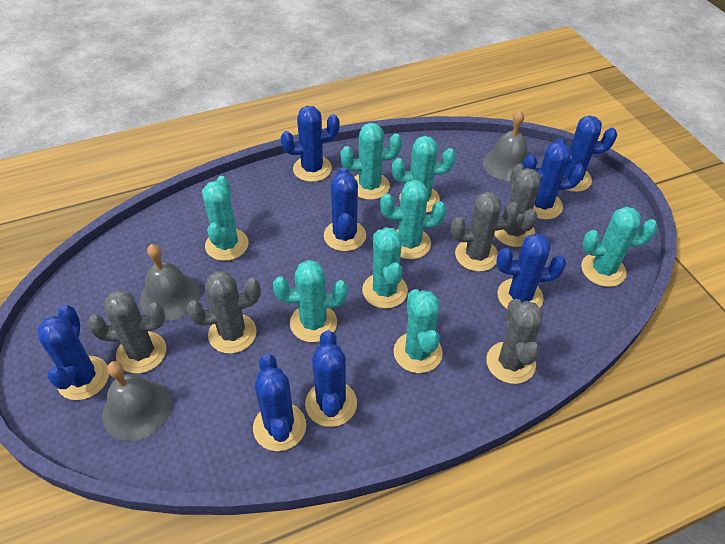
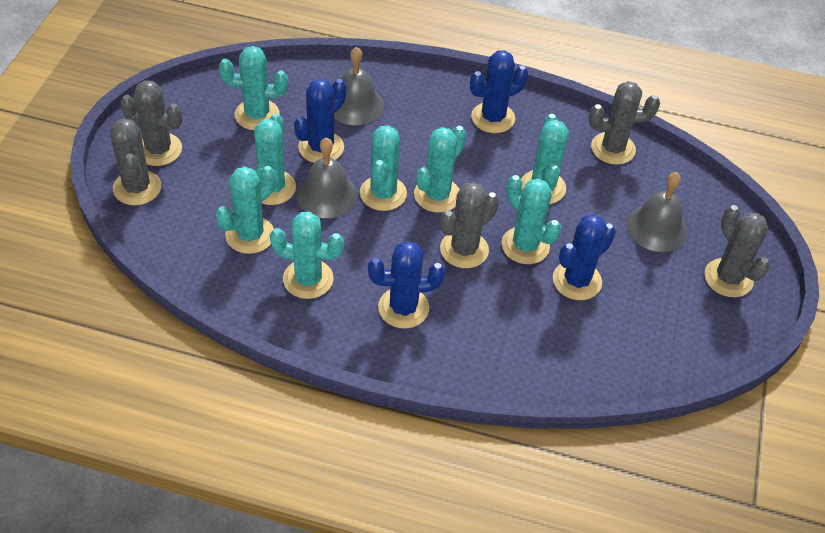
blue cactus: 8 -> 4

